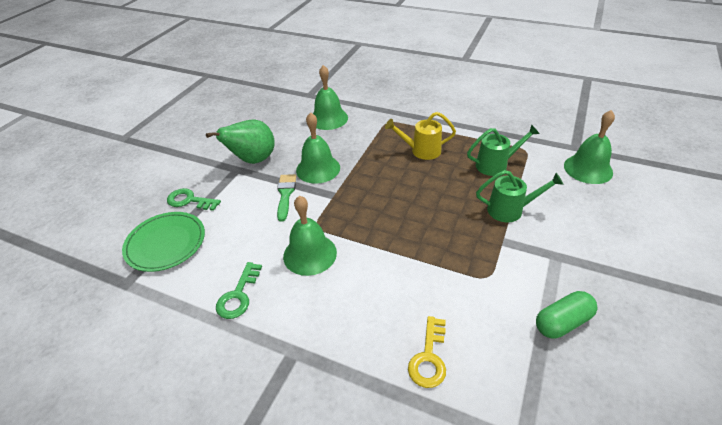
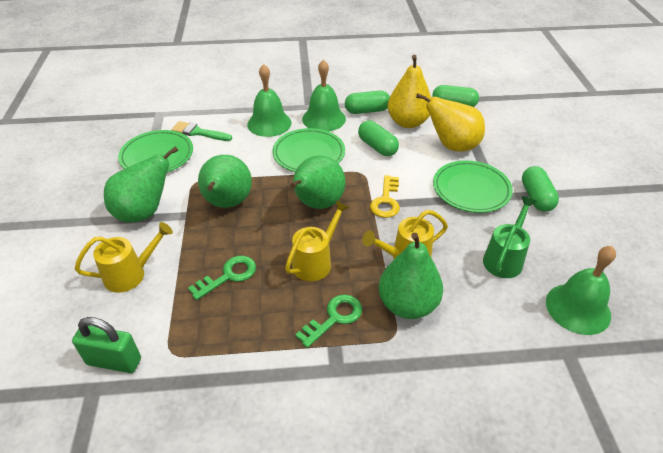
green bell: 4 -> 3
green capsule: 1 -> 4
green padlock: 0 -> 1
green pear: 1 -> 4
green plate: 1 -> 3
green watering can: 2 -> 1
yellow pear: 0 -> 2
yellow watering can: 1 -> 3

